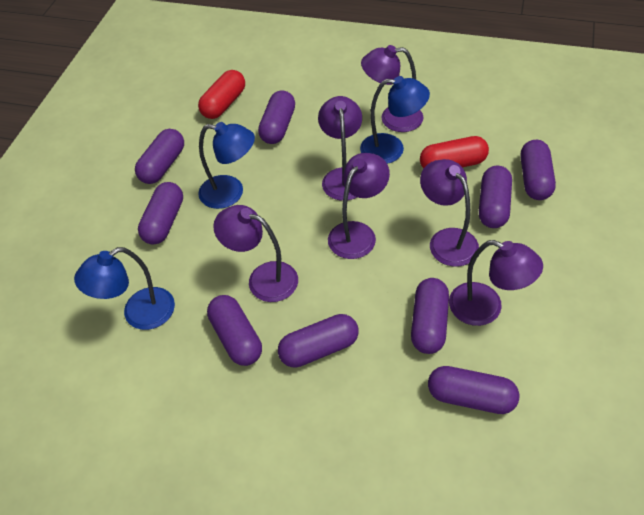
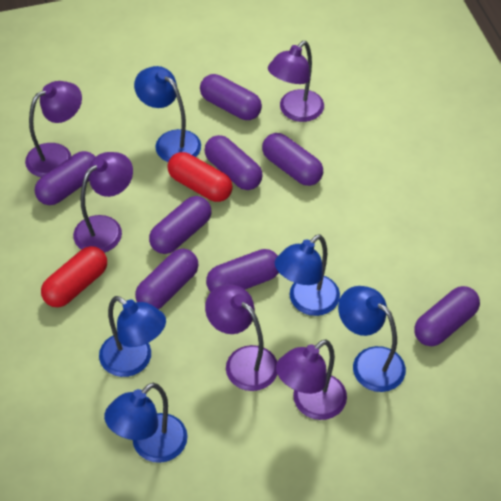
blue lamp: 3 -> 5
purple capsule: 9 -> 8
purple lamp: 6 -> 5

